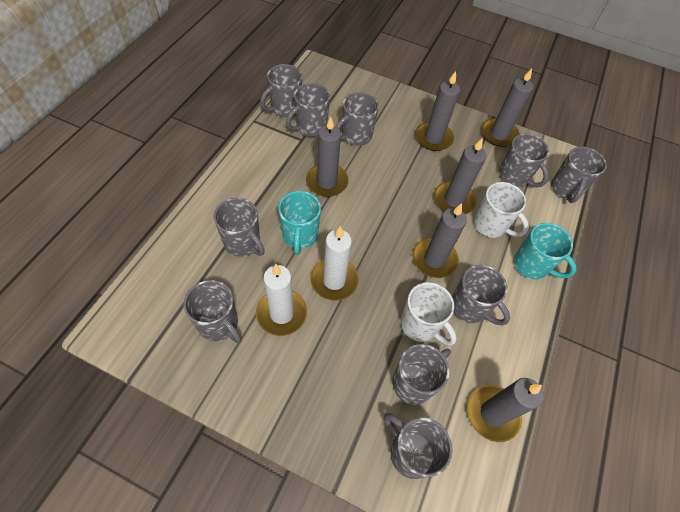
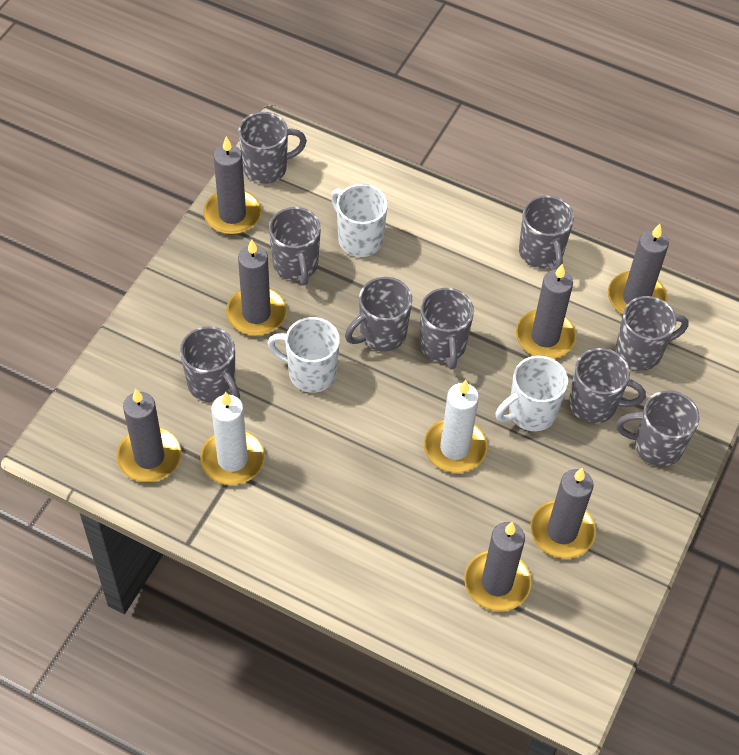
grey candle: 6 -> 7
grey mug: 10 -> 9
turquoise mug: 2 -> 0
white mug: 2 -> 3

